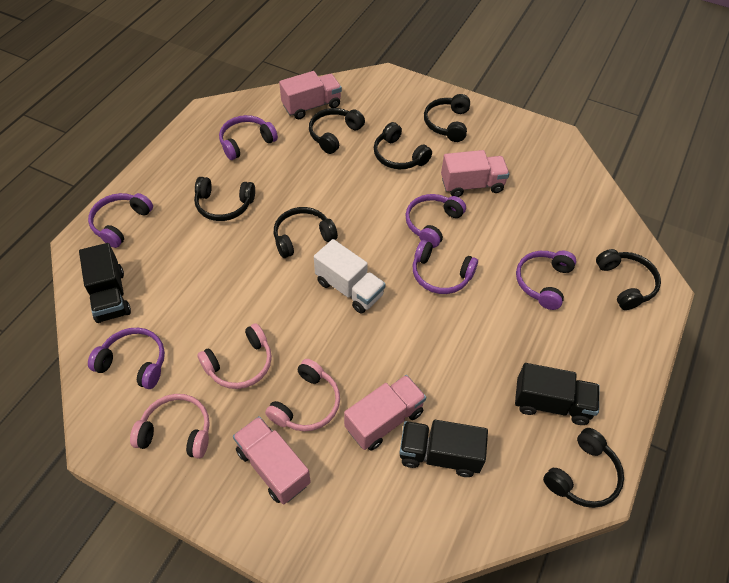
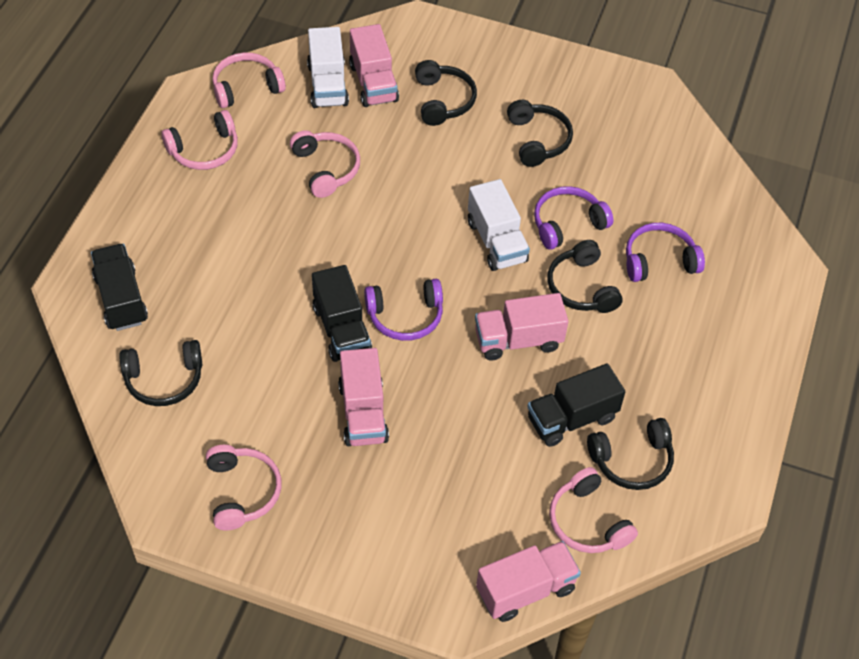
black headphones: 7 -> 5
pink headphones: 3 -> 5
purple headphones: 6 -> 3
white truck: 1 -> 2

